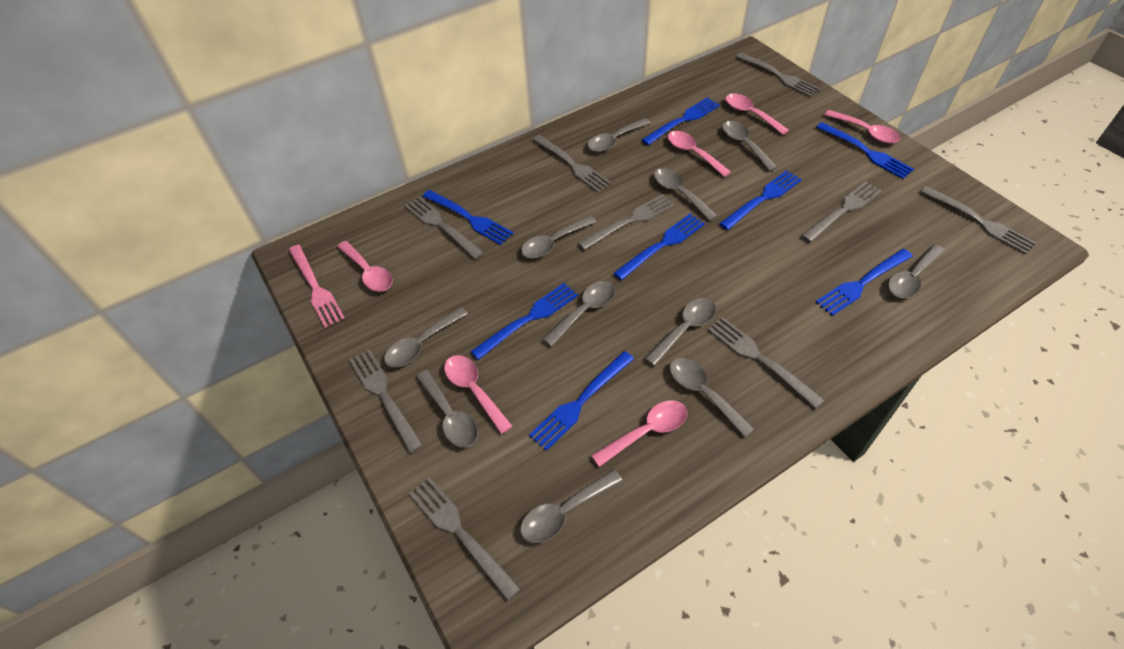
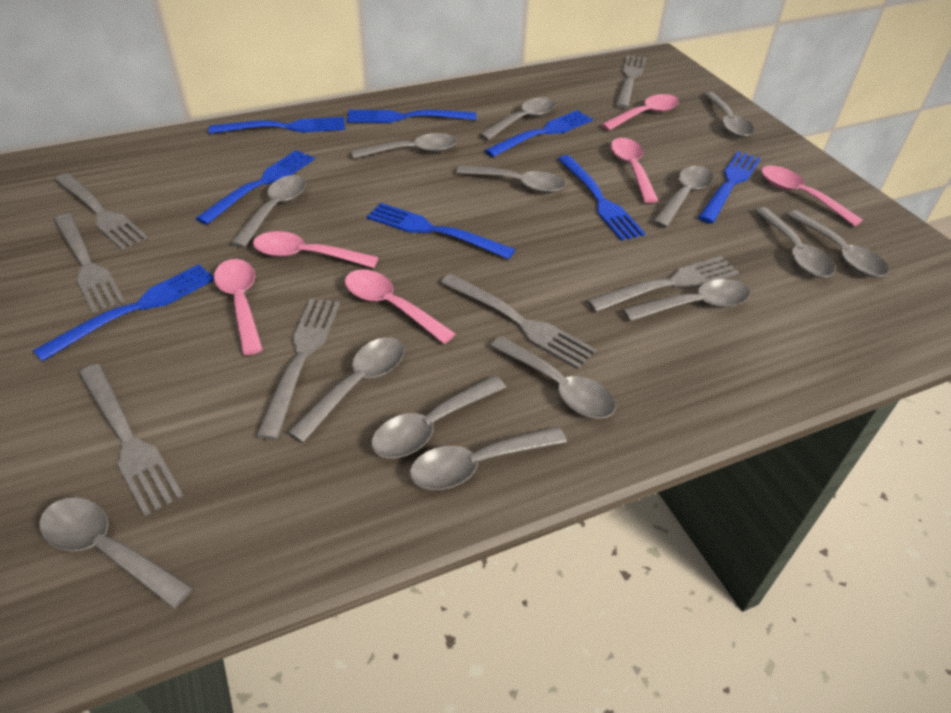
grey fork: 9 -> 7
grey spoon: 11 -> 14
pink fork: 1 -> 0

